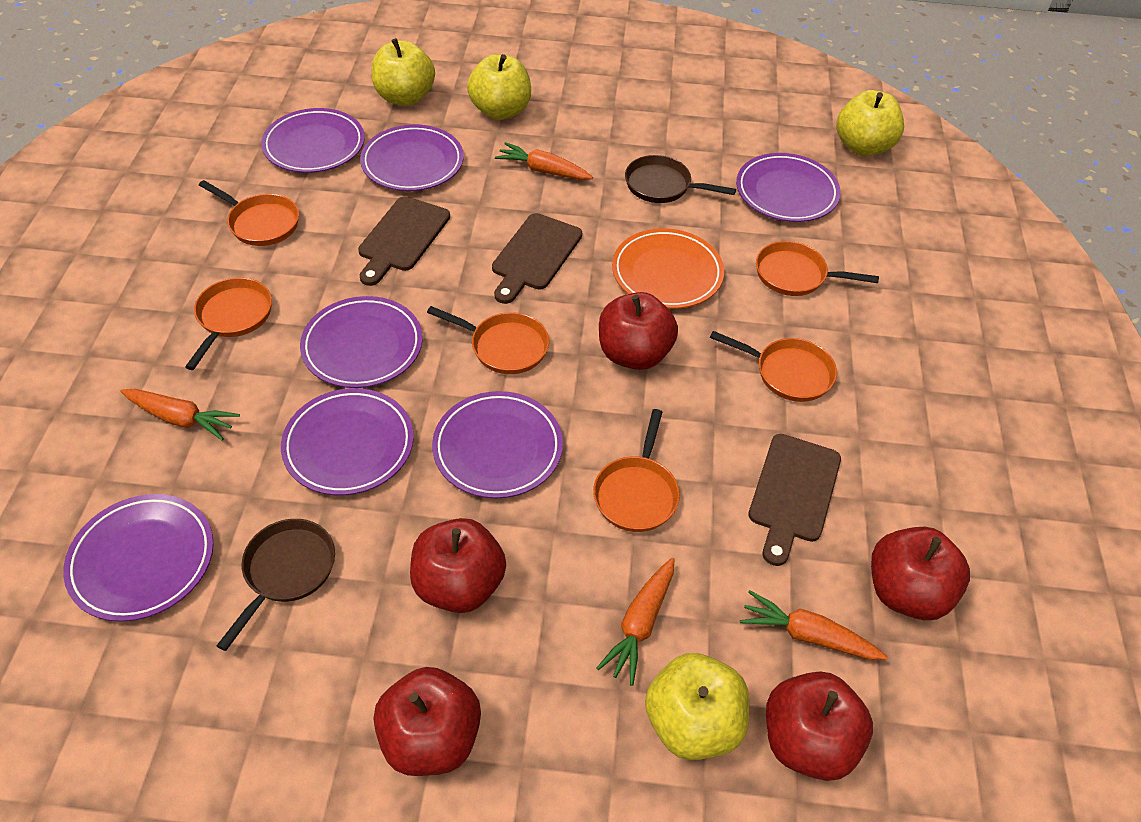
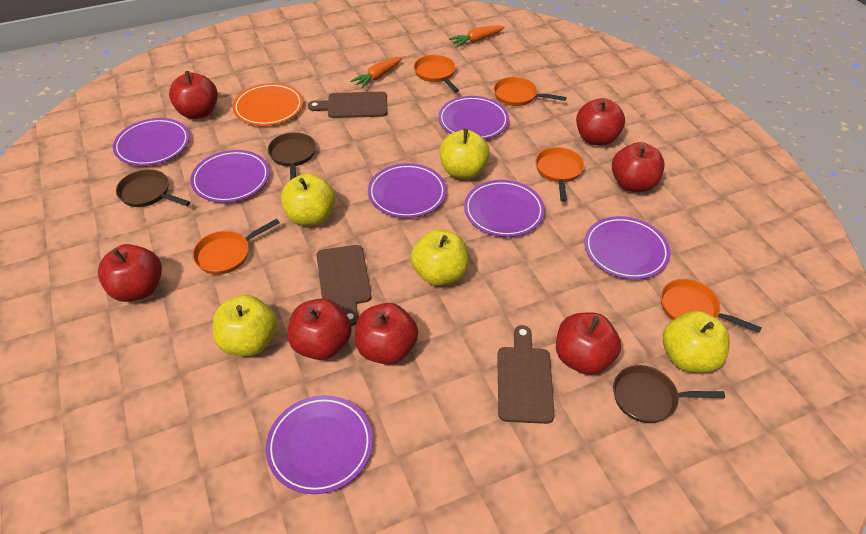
brown pan: 2 -> 3
orange carrot: 4 -> 2
orange pan: 6 -> 5
red apple: 5 -> 7
yellow apple: 4 -> 5

